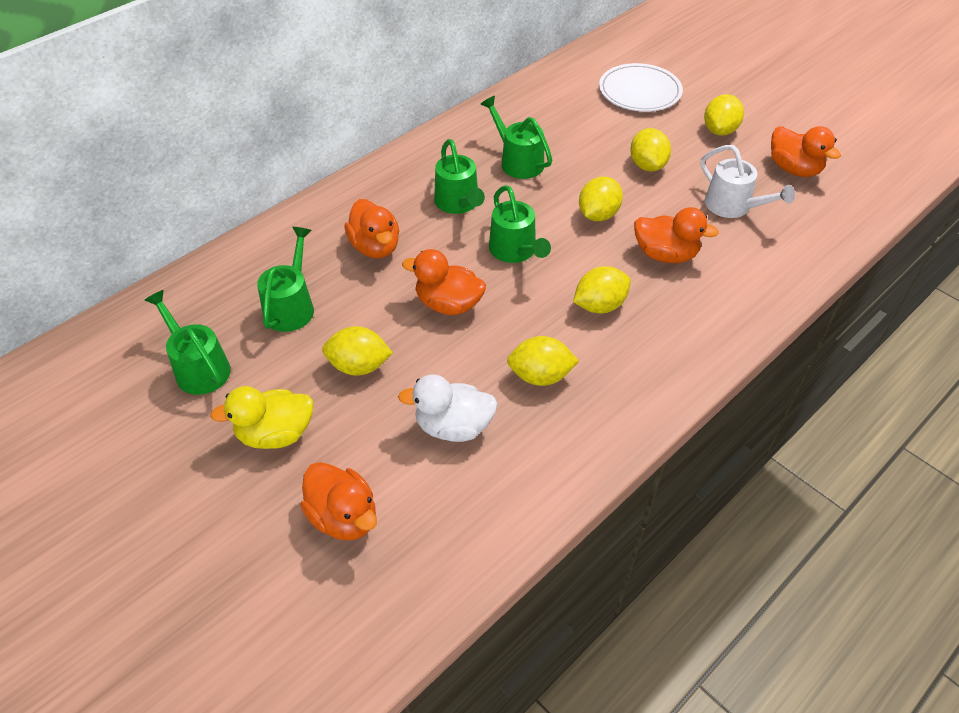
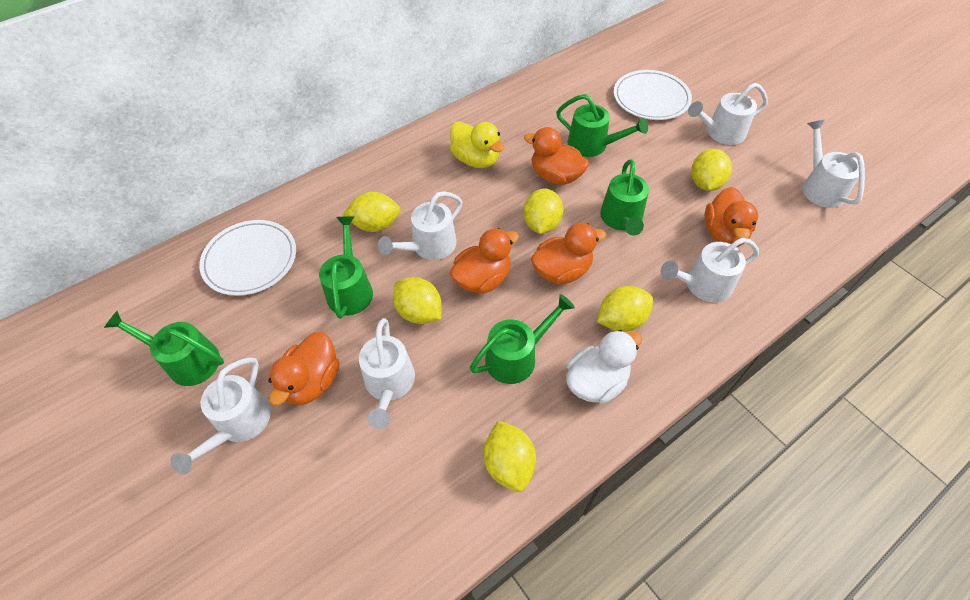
white plate: 1 -> 2
white watering can: 1 -> 6

